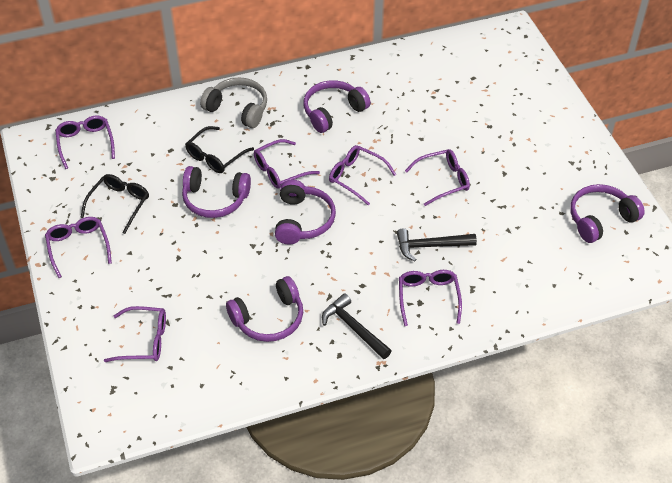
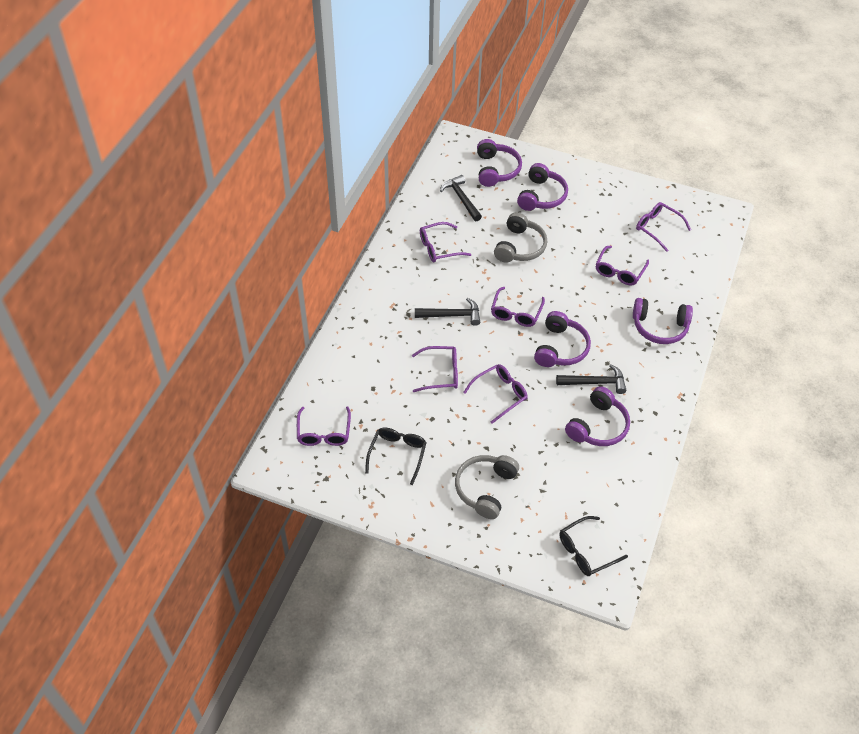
black hammer: 2 -> 3
grey headphones: 1 -> 2

